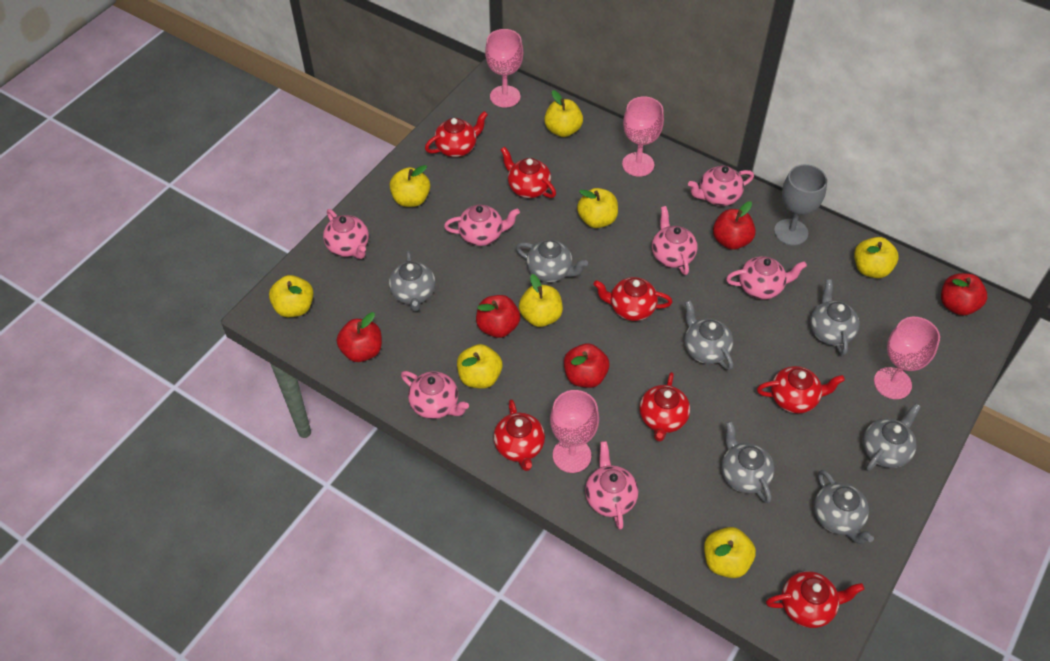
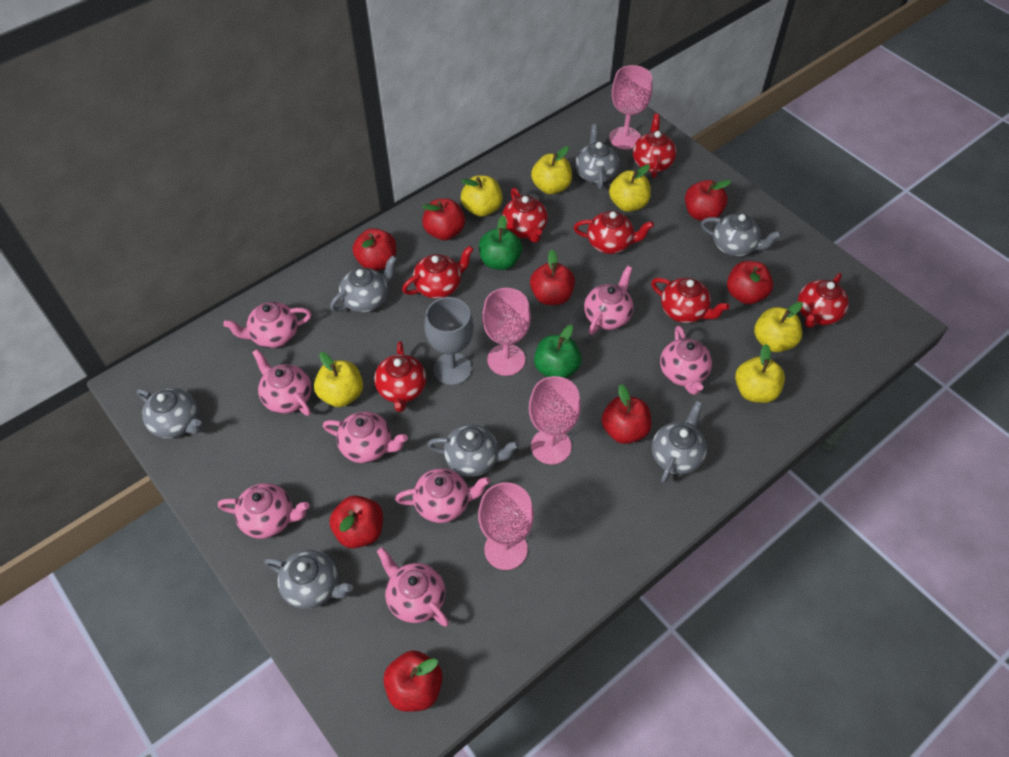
green apple: 0 -> 2
pink teapot: 7 -> 8
red apple: 5 -> 8
yellow apple: 8 -> 6

